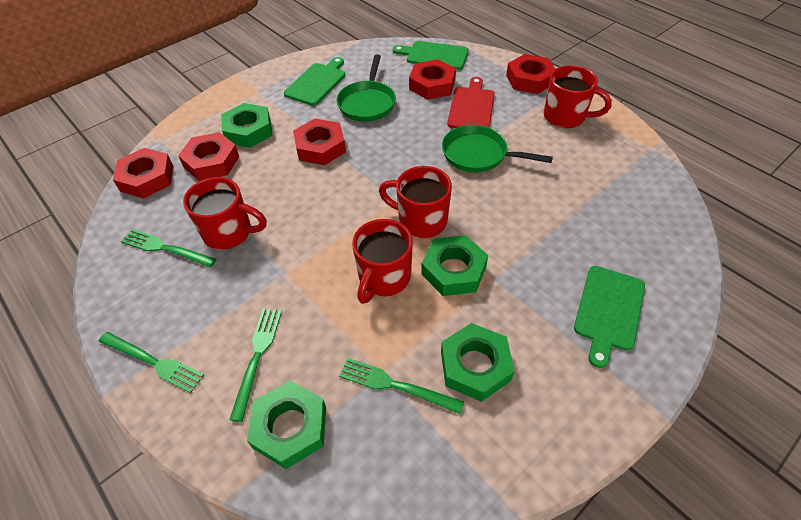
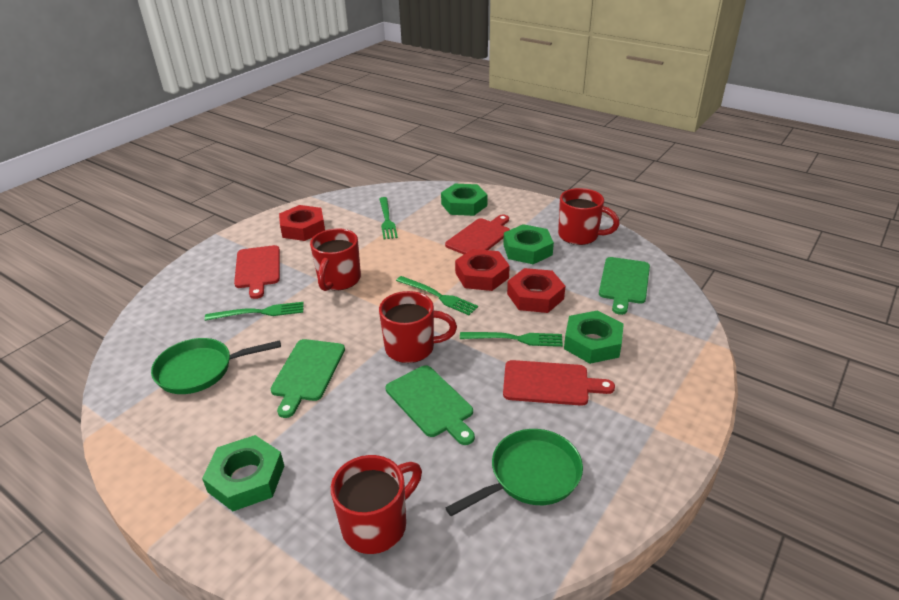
red cutting board: 1 -> 3
red nut: 5 -> 3

